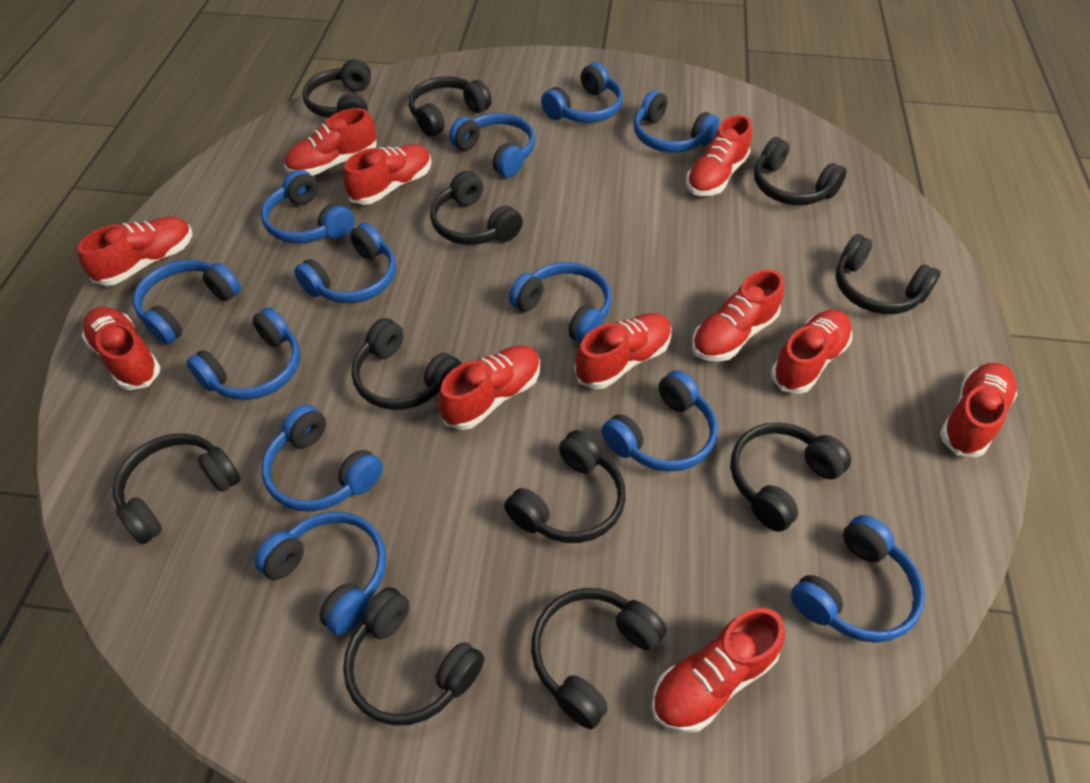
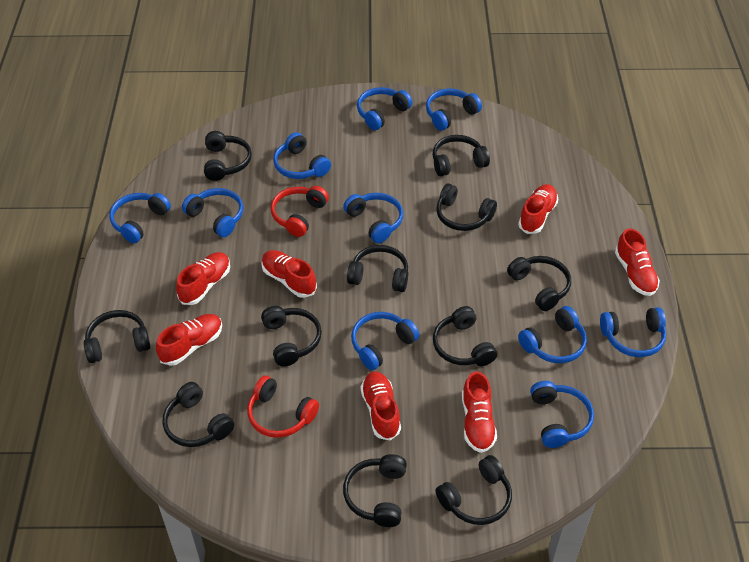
blue headphones: 12 -> 10
red headphones: 0 -> 2
red shoe: 11 -> 7

